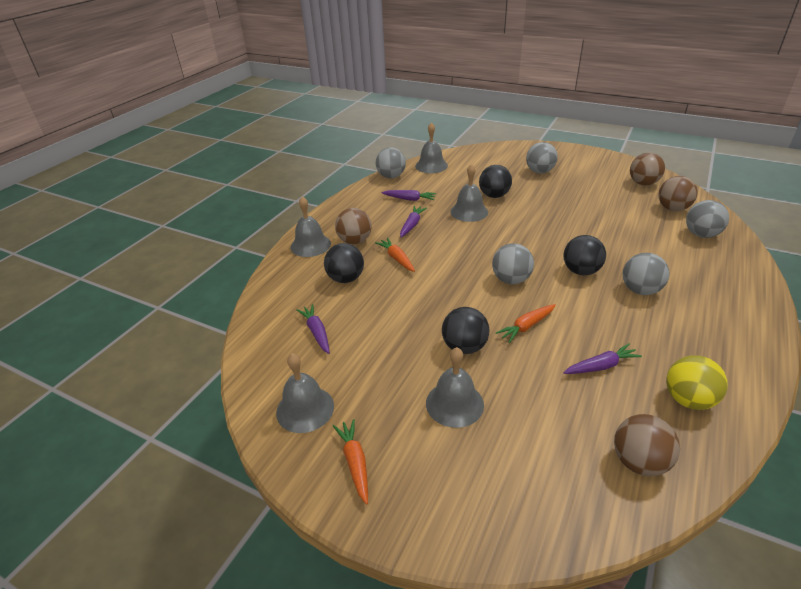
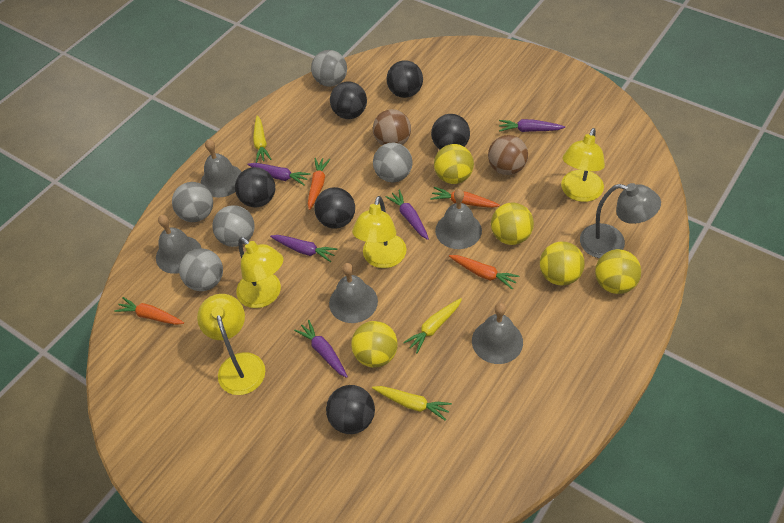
black ball: 4 -> 6
brown ball: 4 -> 2
grey lamp: 0 -> 1
orange carrot: 3 -> 4
purple carrot: 4 -> 5
yellow ball: 1 -> 5
yellow carrot: 0 -> 3
yellow lamp: 0 -> 4

